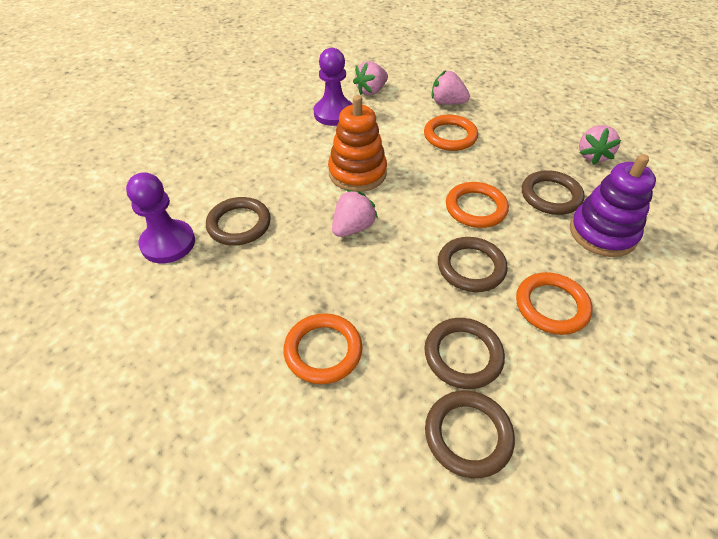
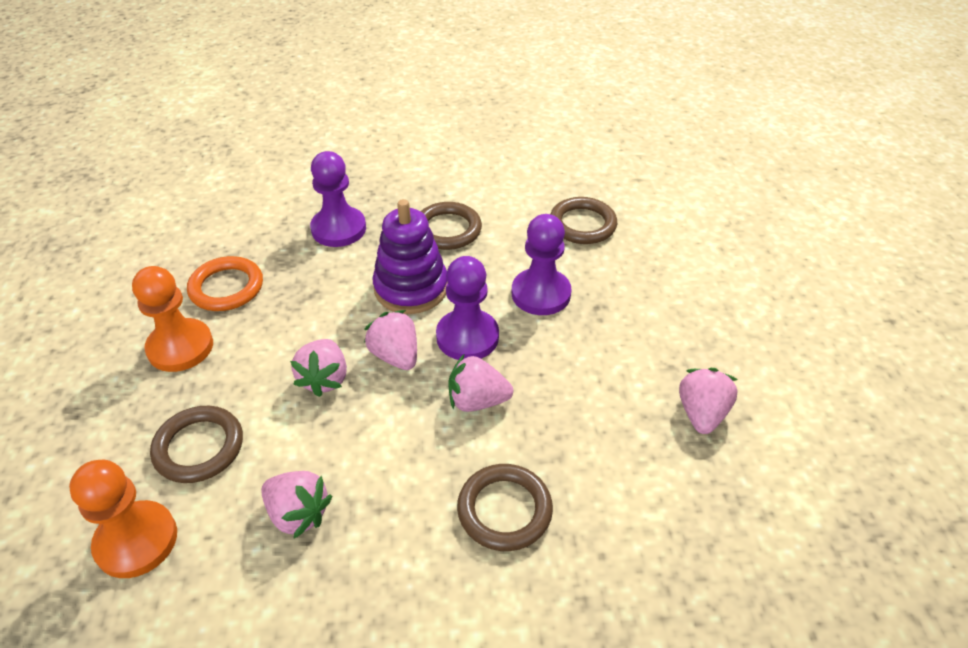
brown ring: 5 -> 4
orange pawn: 0 -> 2
orange ring: 4 -> 1
orange stacking toy: 1 -> 0
pink strawberry: 4 -> 5
purple pawn: 2 -> 3

